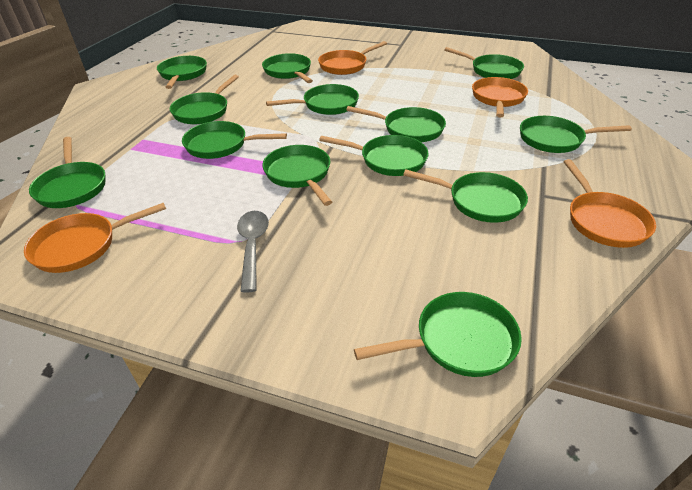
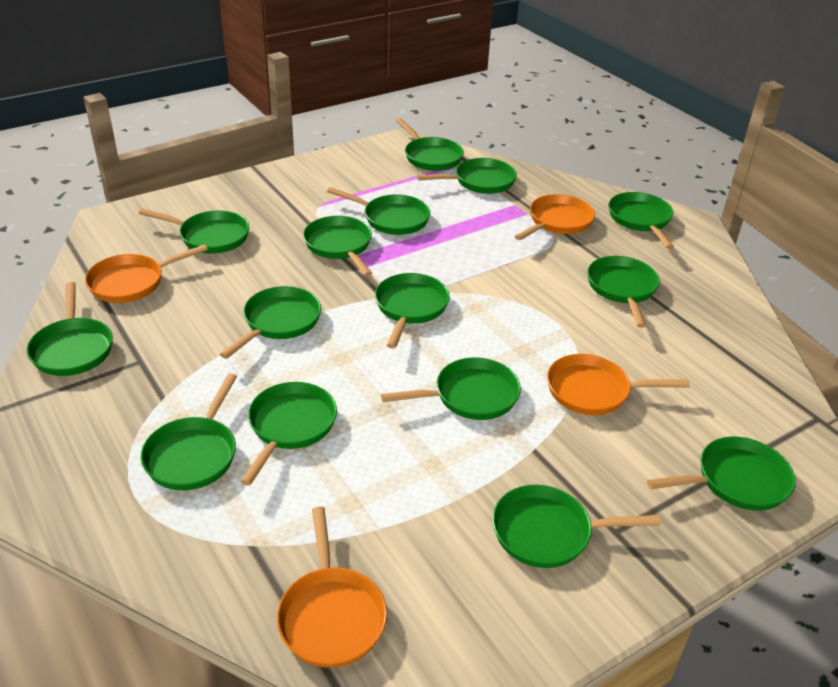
green pan: 13 -> 15
grey spoon: 1 -> 0

